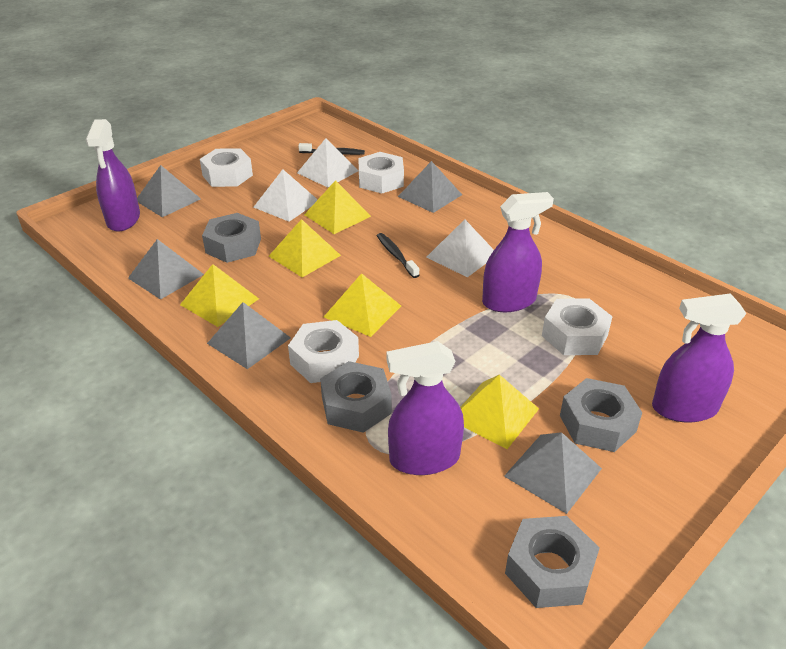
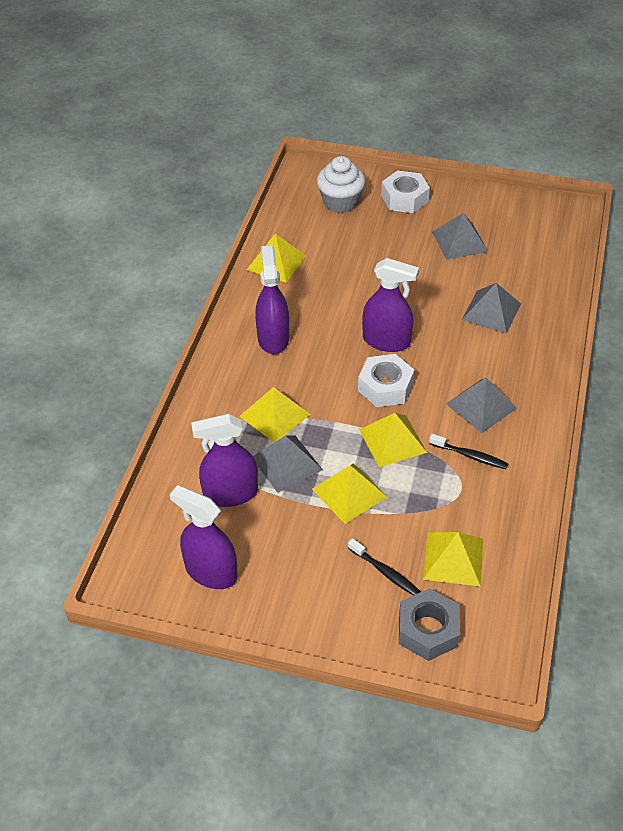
grey nut: 4 -> 1
grey pyramid: 5 -> 4
white cupcake: 0 -> 1
white nut: 4 -> 2
white pyramid: 3 -> 0

